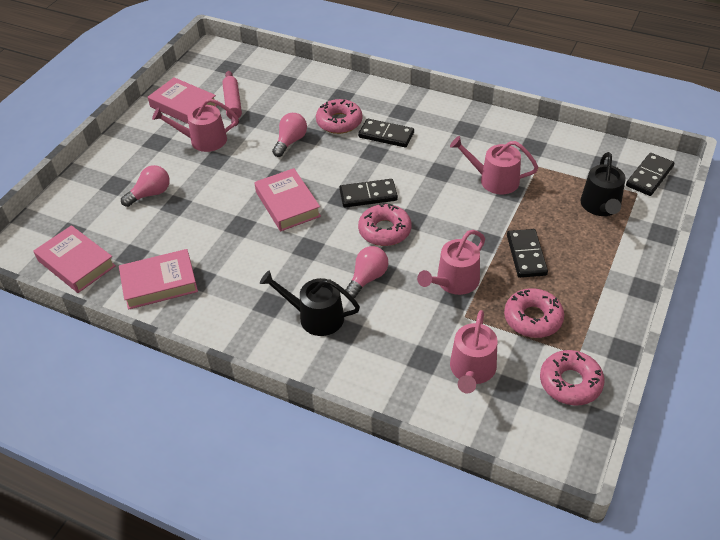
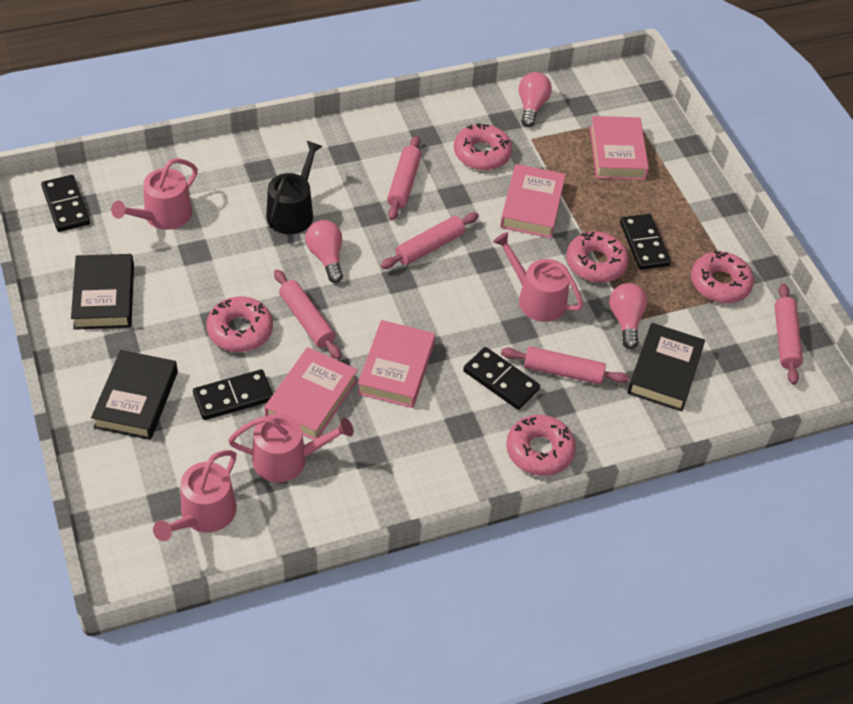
black book: 0 -> 3
black watering can: 2 -> 1
pink donut: 4 -> 5
pink rolling pin: 1 -> 5

